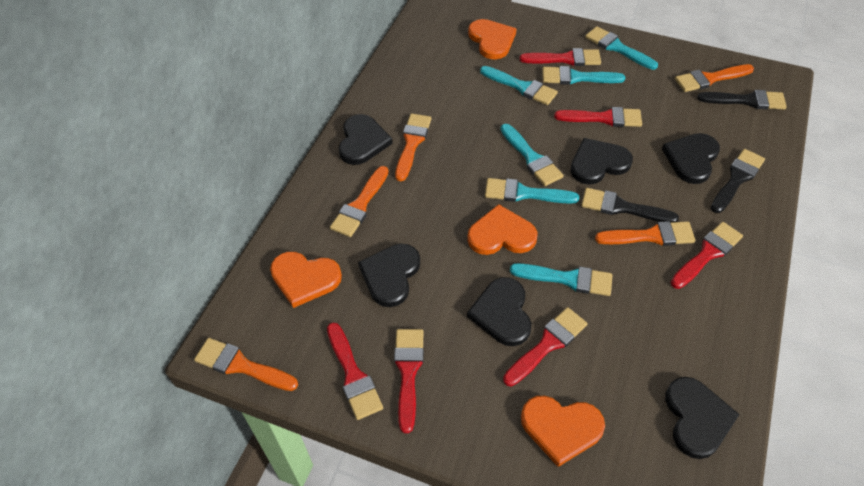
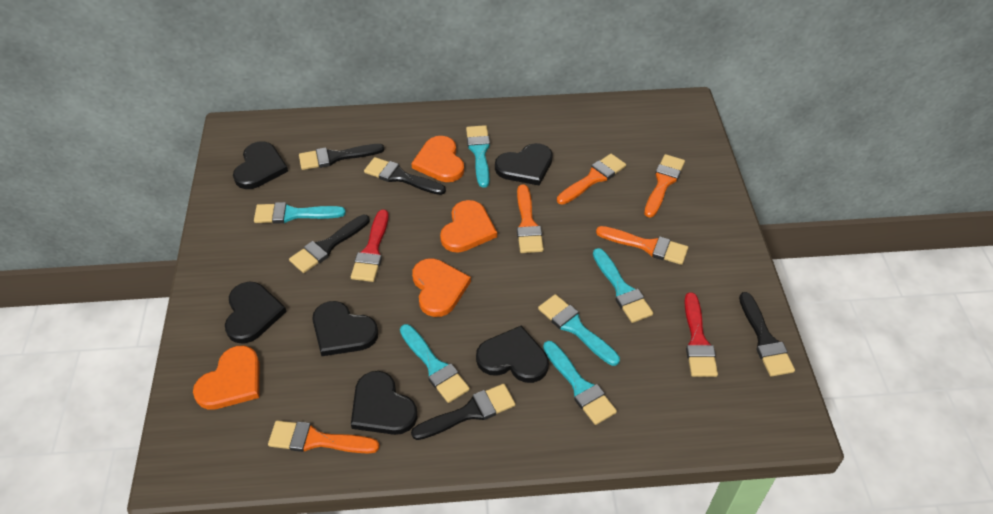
black brush: 3 -> 5
red brush: 6 -> 2

